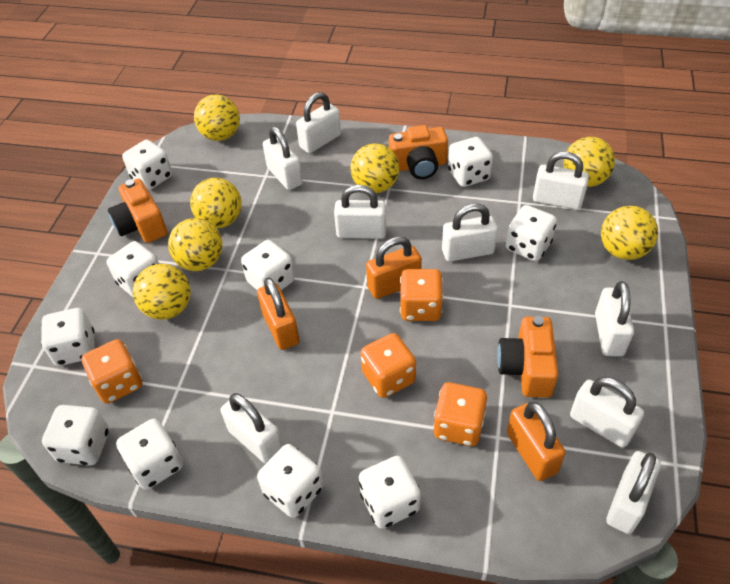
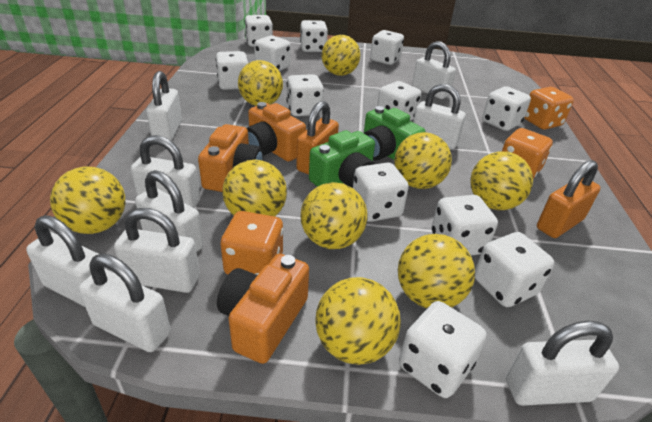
green camera: 0 -> 2
orange dice: 4 -> 3
orange padlock: 3 -> 2
white dice: 10 -> 12
yellow ball: 7 -> 9

